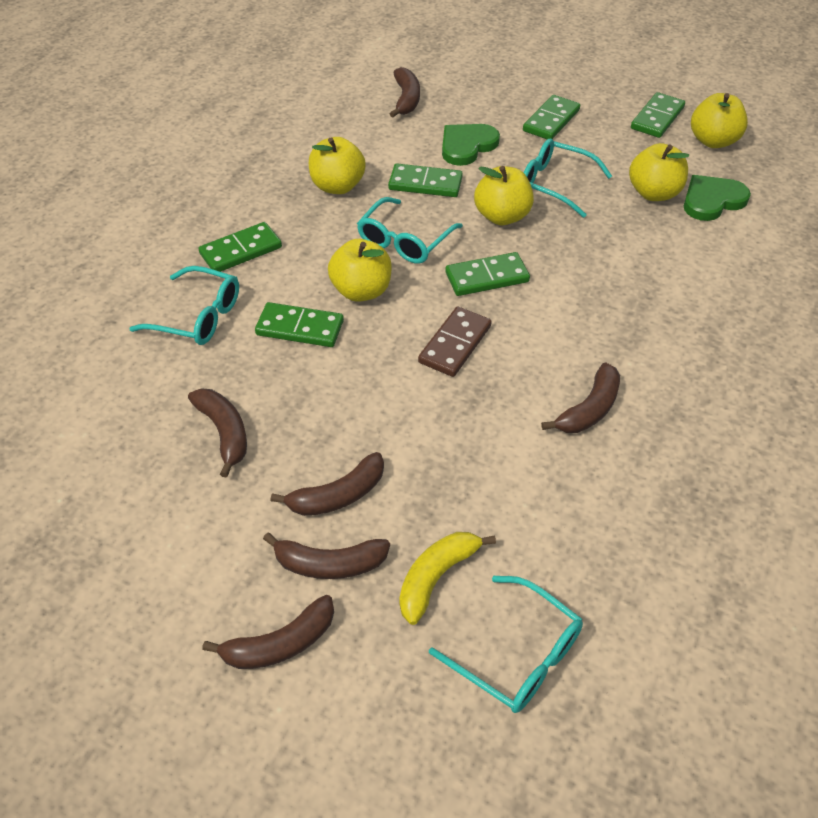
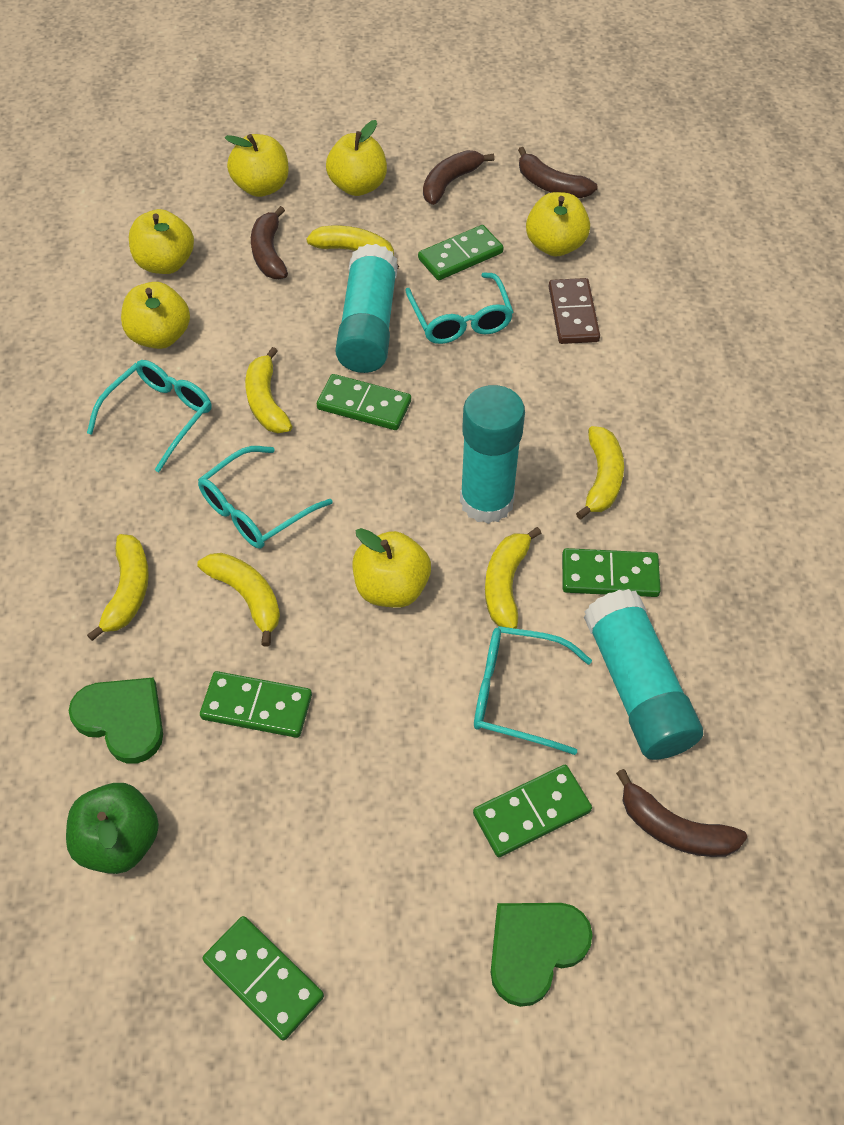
brown banana: 6 -> 4
green apple: 0 -> 1
turquoise glue stick: 0 -> 3
yellow apple: 5 -> 6
yellow banana: 1 -> 6

